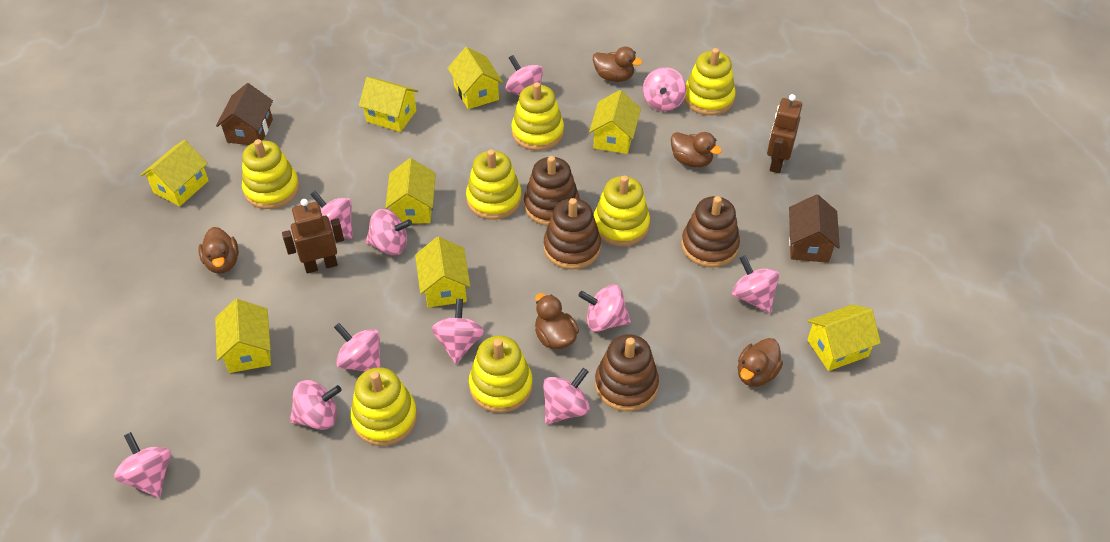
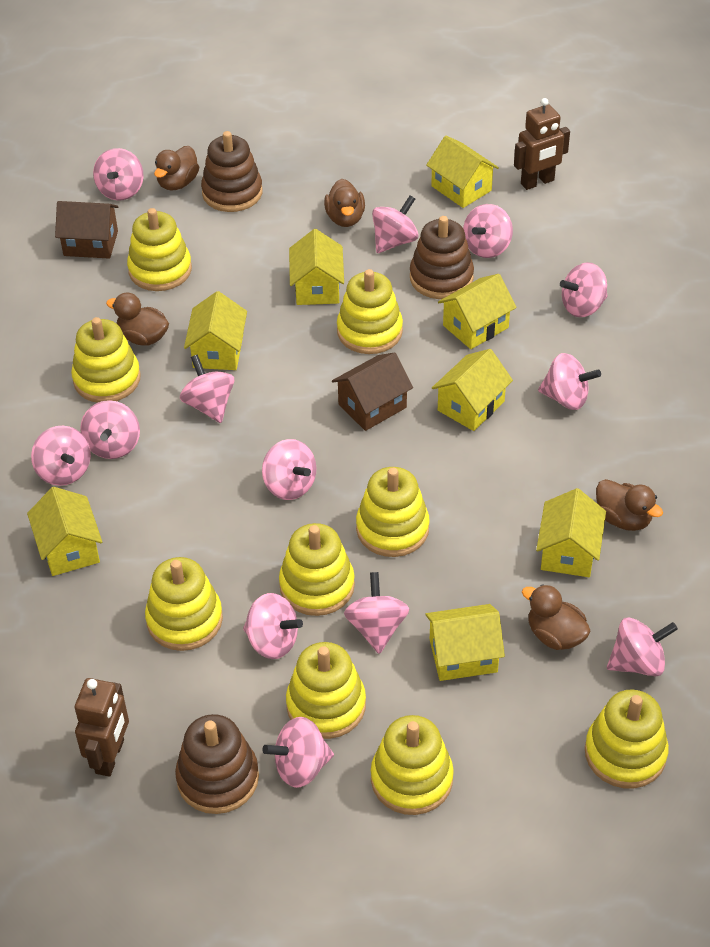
brown stacking toy: 4 -> 3
pink spinning top: 11 -> 13
yellow stacking toy: 7 -> 9

